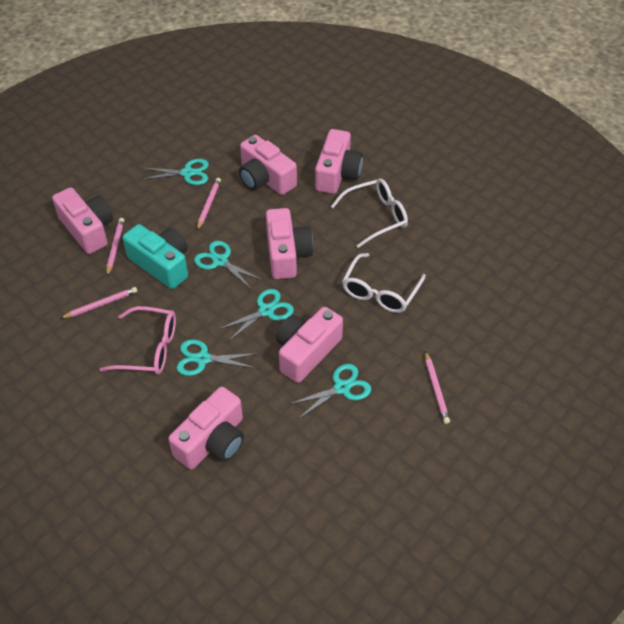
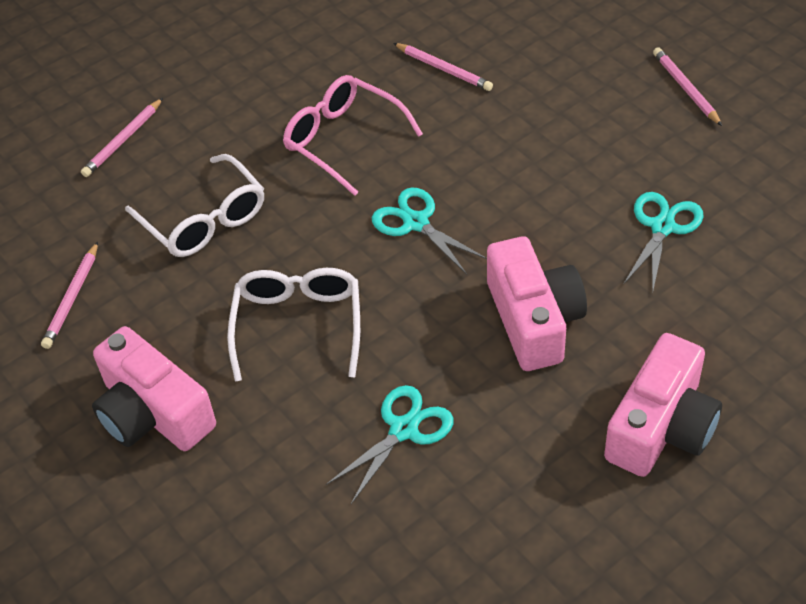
pink camera: 6 -> 3
turquoise camera: 1 -> 0
turquoise scissors: 5 -> 3

